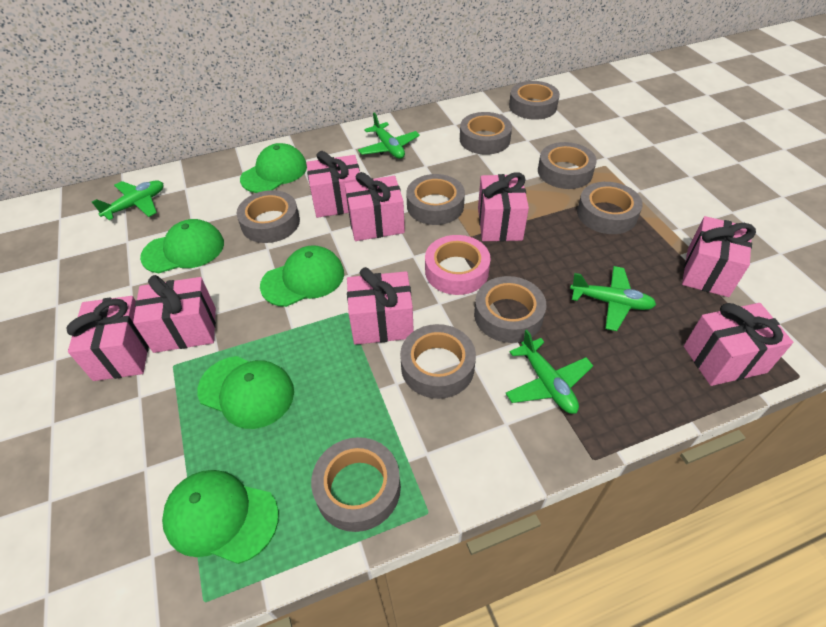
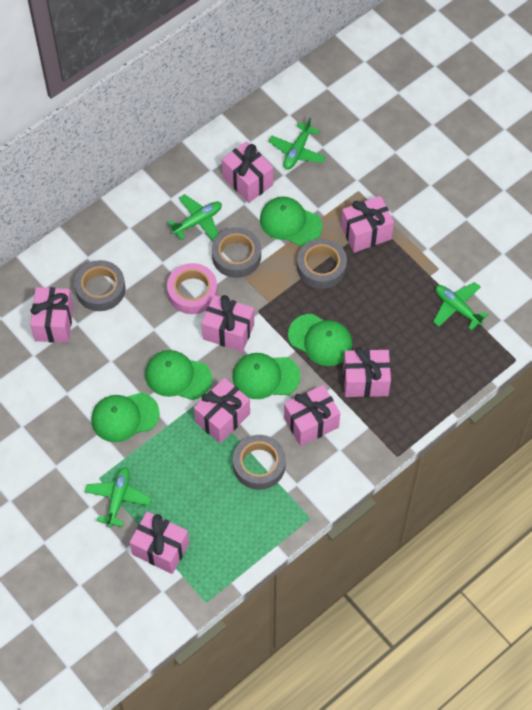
grey tape: 9 -> 4

